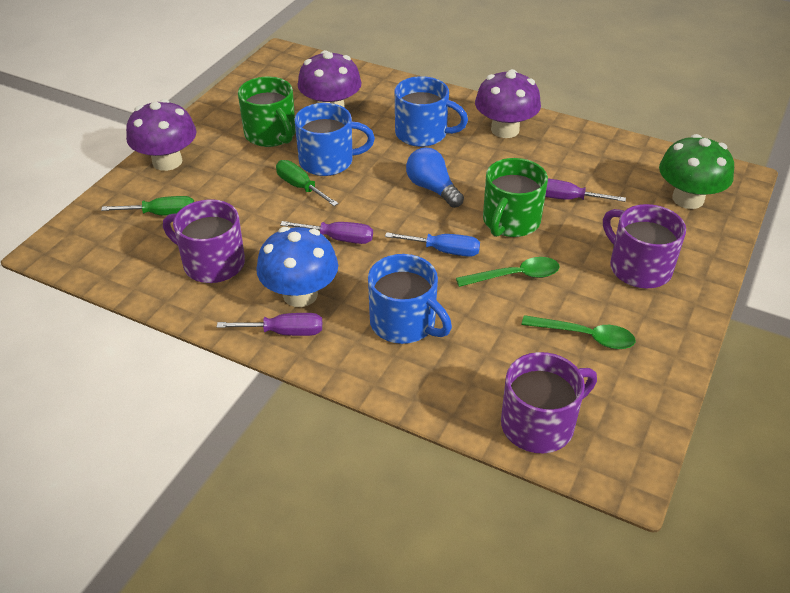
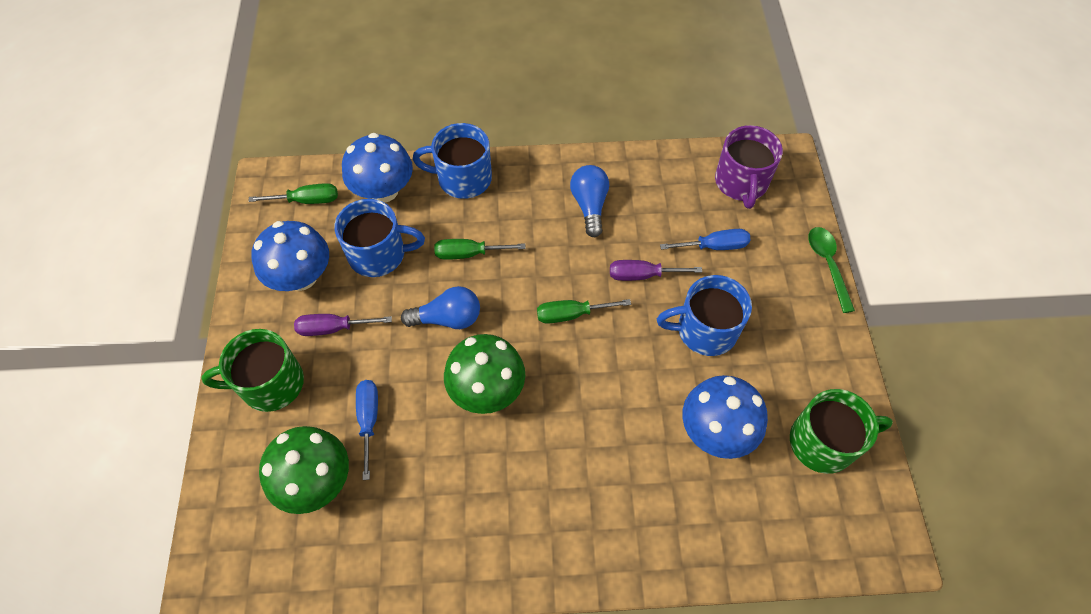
blue light bulb: 1 -> 2
blue mushroom: 1 -> 3
blue screwdriver: 1 -> 2
green mushroom: 1 -> 2
green screwdriver: 2 -> 3
green spoon: 2 -> 1
purple mug: 3 -> 1
purple mushroom: 3 -> 0
purple screwdriver: 3 -> 2

